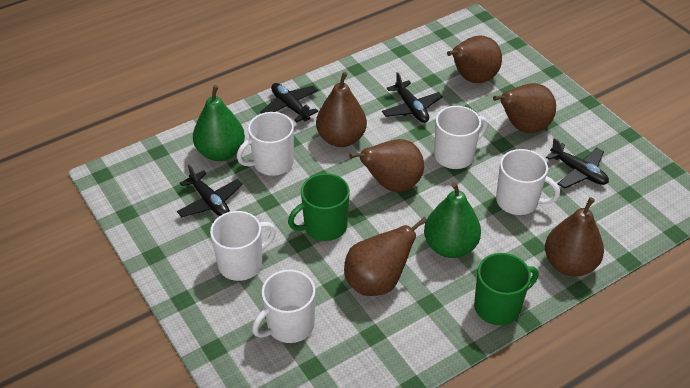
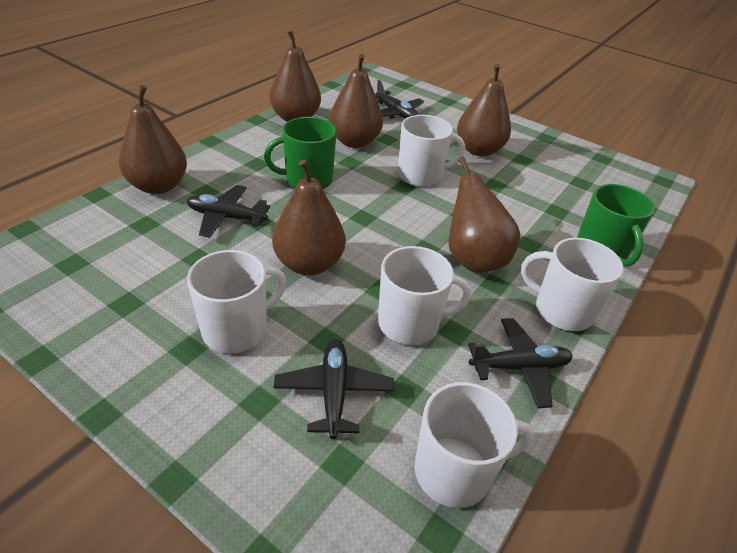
green pear: 2 -> 0

